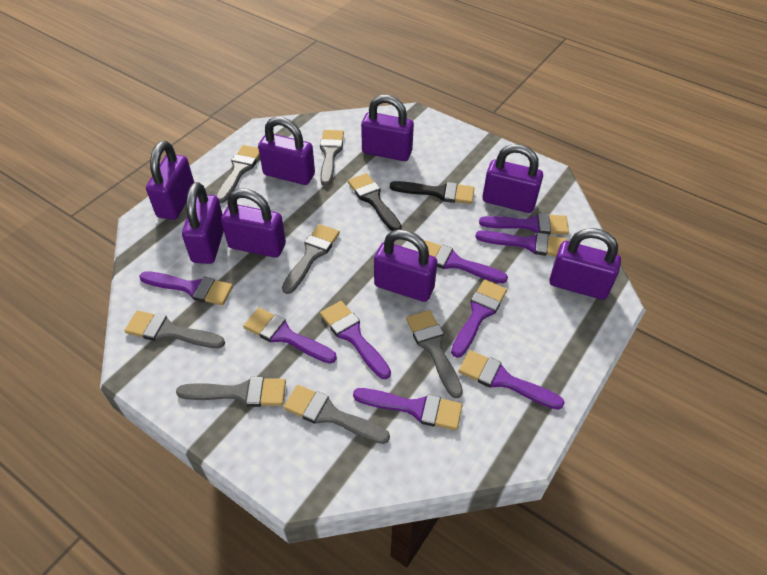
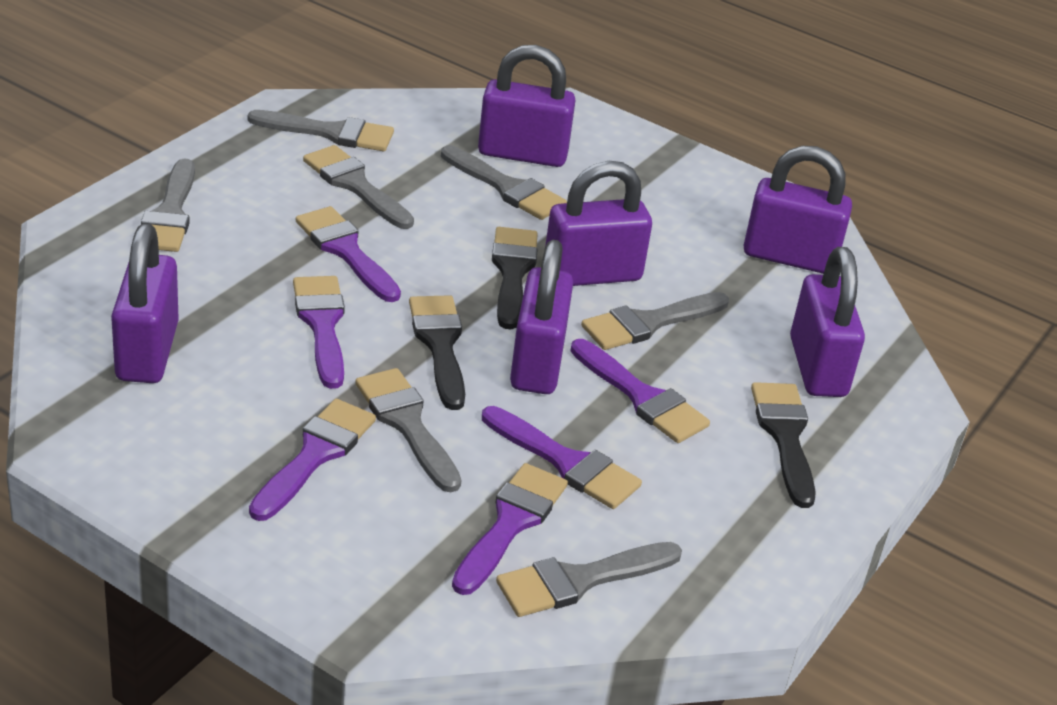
black brush: 2 -> 3
purple brush: 9 -> 6
purple padlock: 8 -> 6

